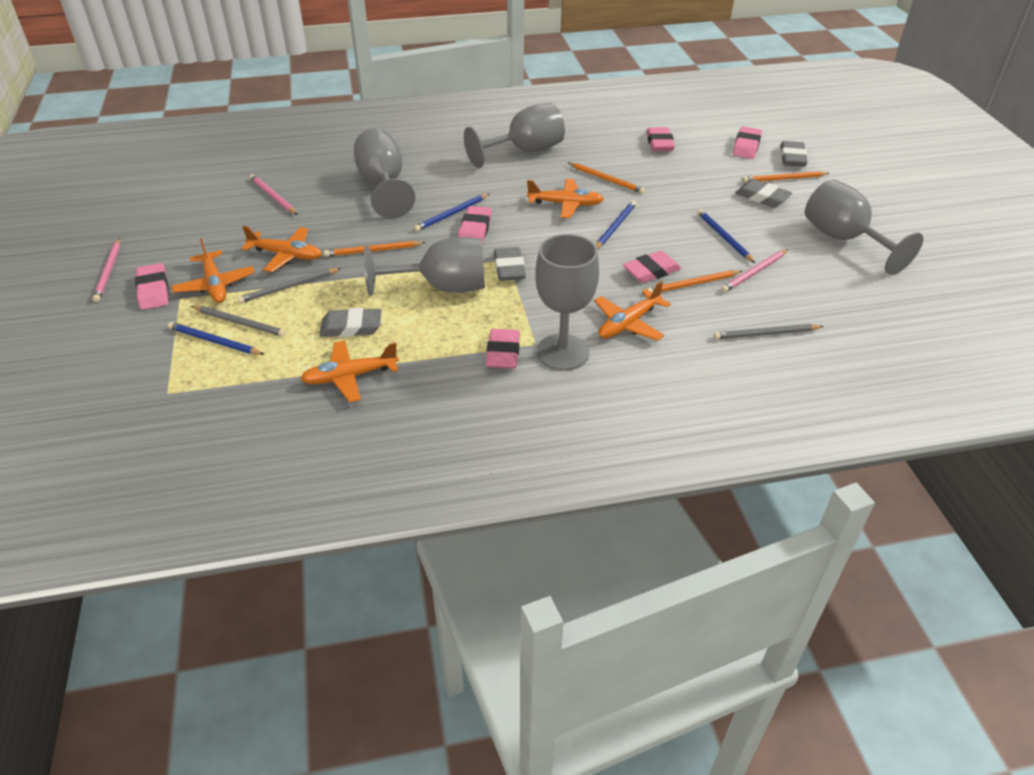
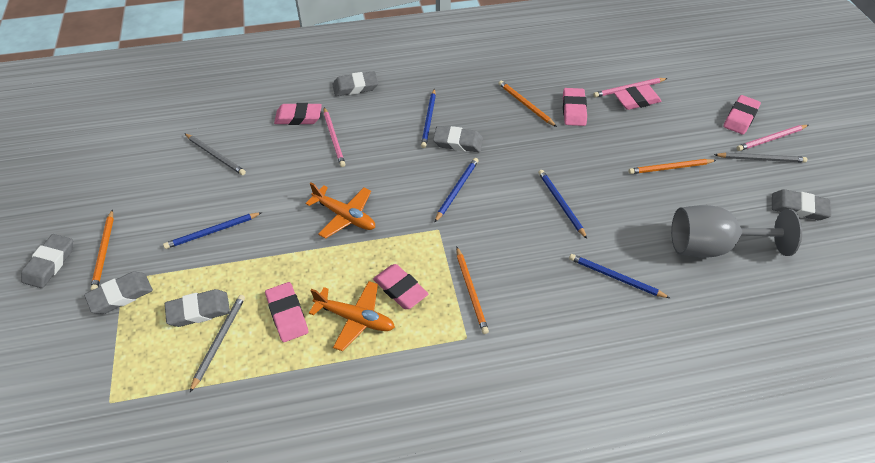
blue pencil: 4 -> 5
grey eraser: 4 -> 6
grey goblet: 5 -> 1
orange plane: 5 -> 2

